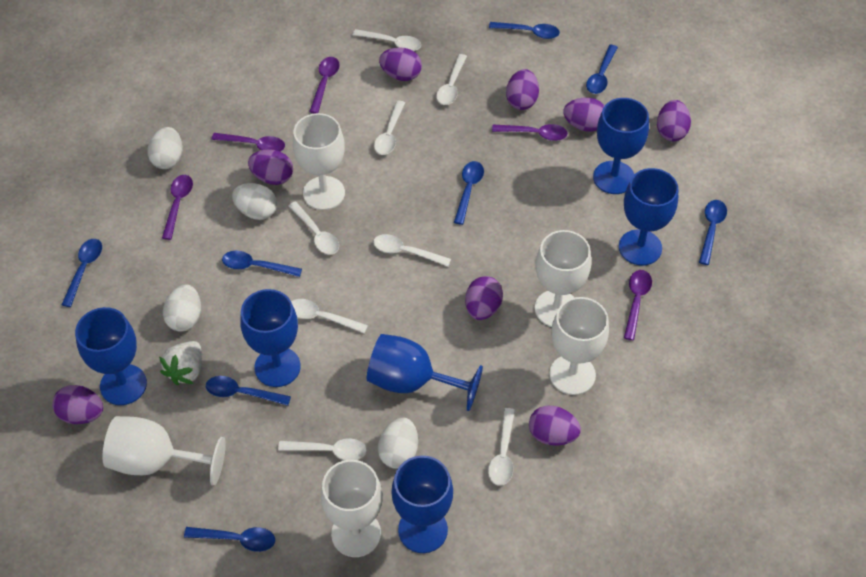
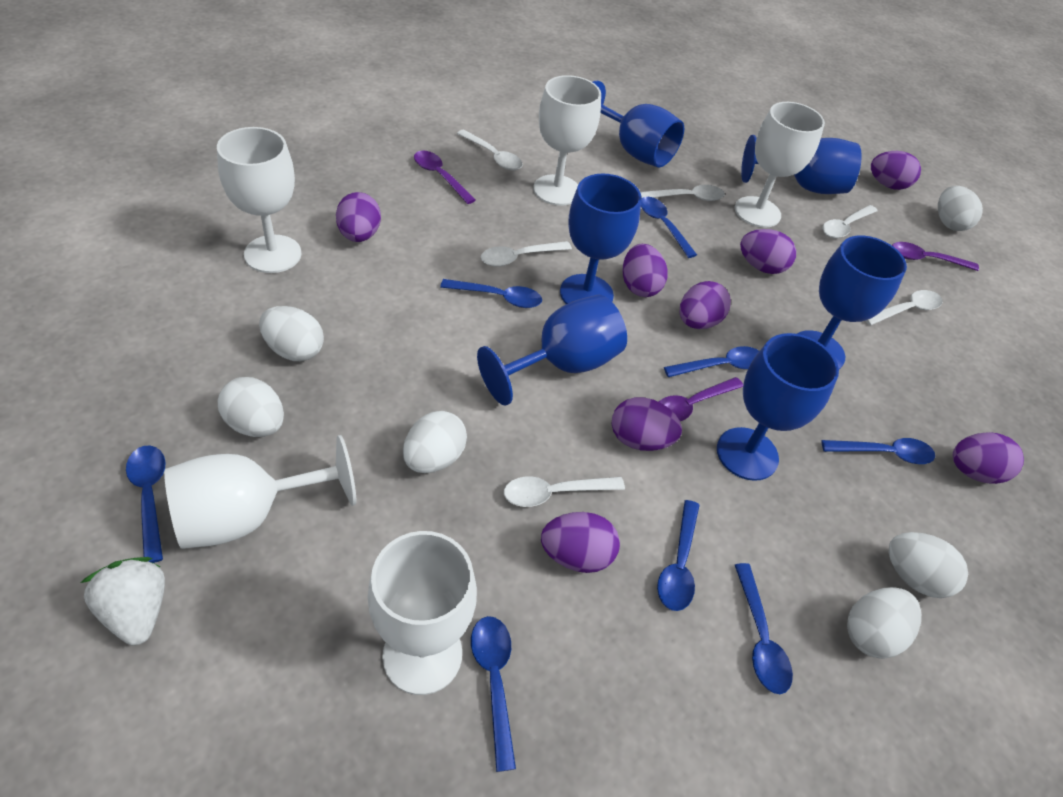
purple spoon: 5 -> 3
white egg: 4 -> 6
white spoon: 8 -> 6

